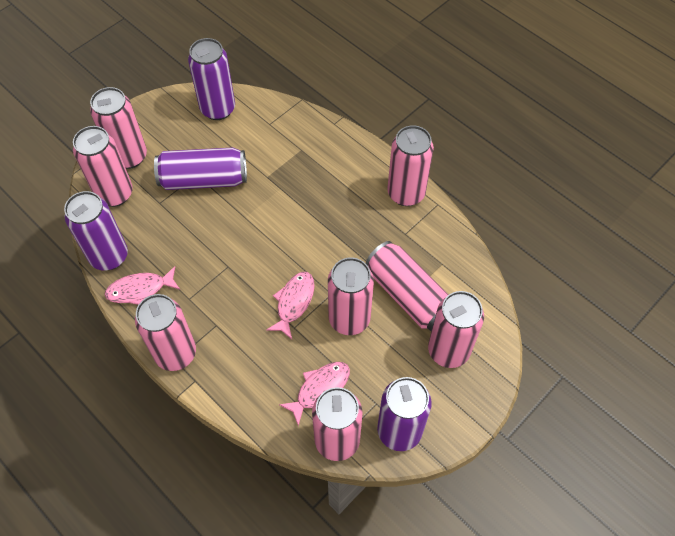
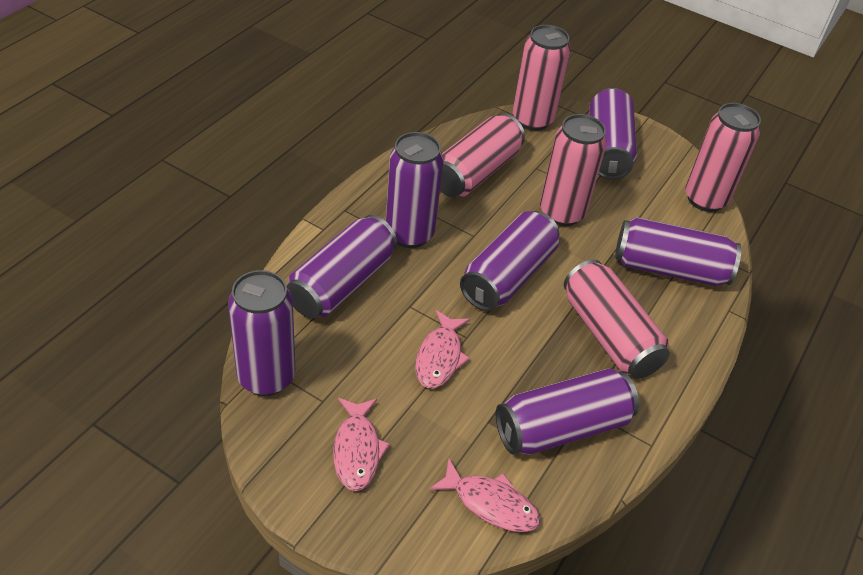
pink can: 8 -> 5
purple can: 4 -> 7

